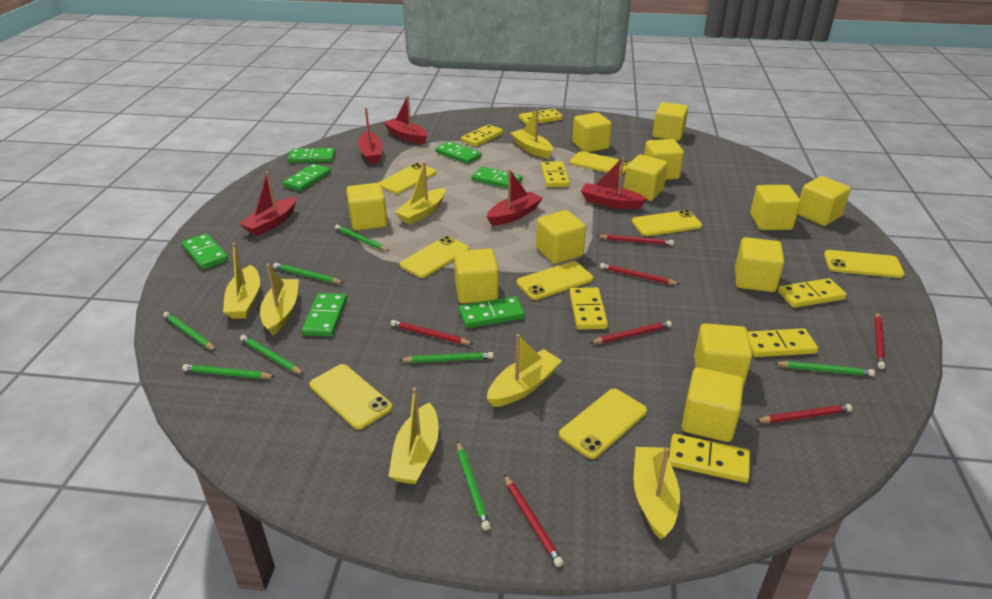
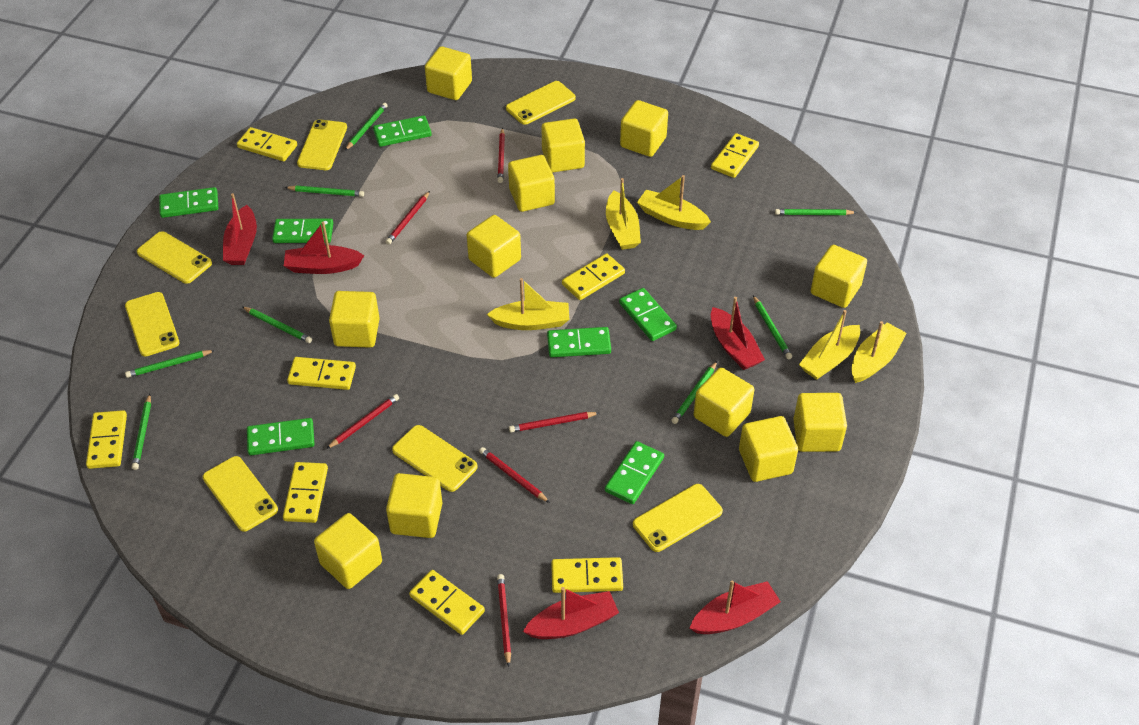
red pencil: 7 -> 6
yellow boat: 7 -> 5
yellow domino: 7 -> 8
yellow phone: 8 -> 7

